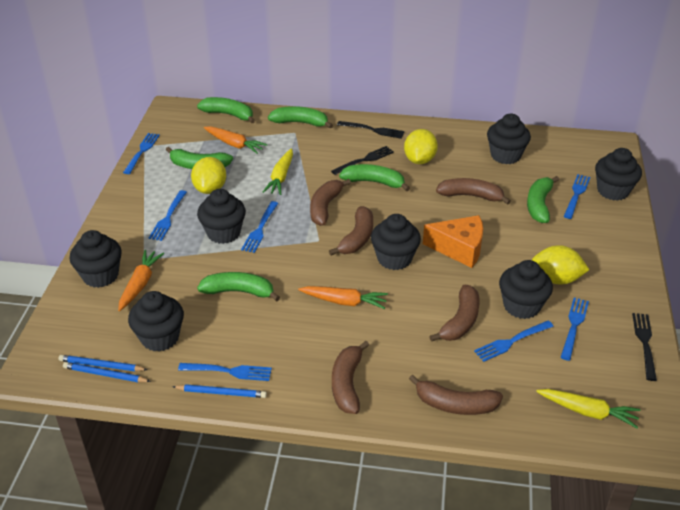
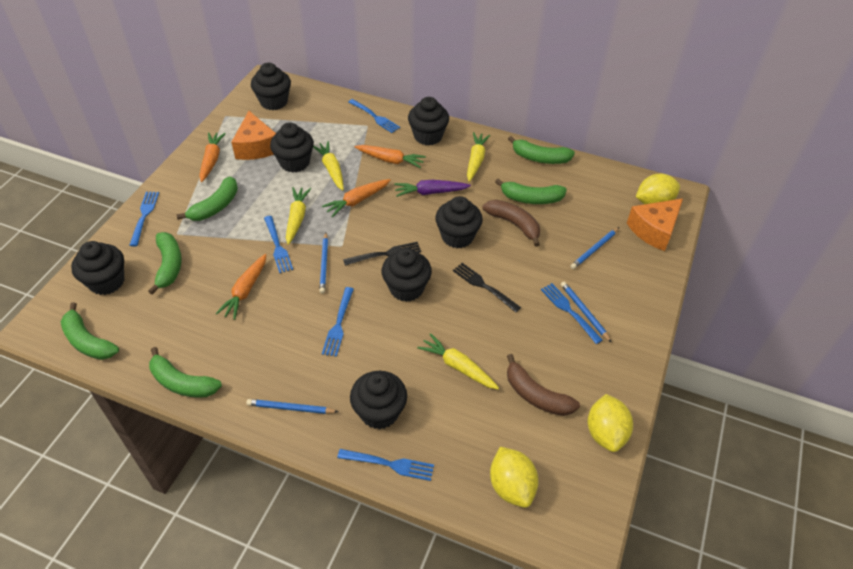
black fork: 3 -> 2
blue fork: 7 -> 6
blue pencil: 3 -> 4
brown banana: 6 -> 2
orange carrot: 3 -> 4
orange cheese: 1 -> 2
purple carrot: 0 -> 1
yellow carrot: 2 -> 4

